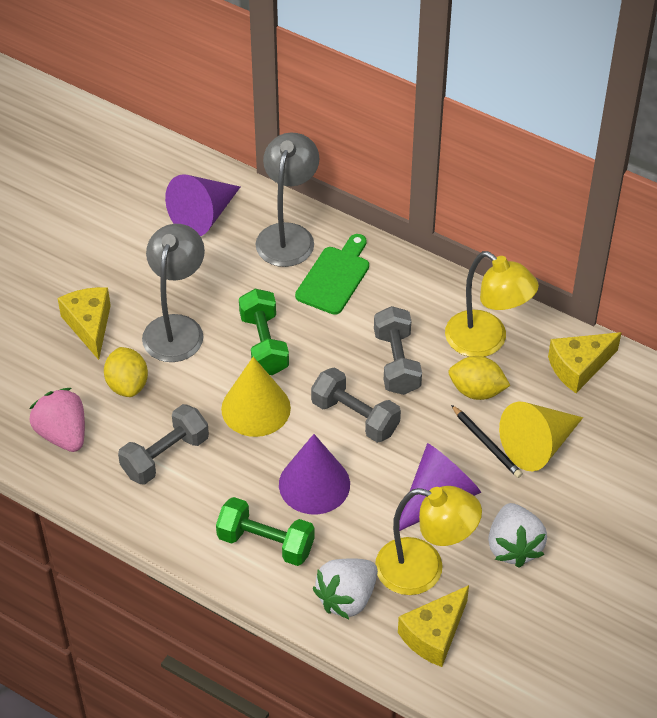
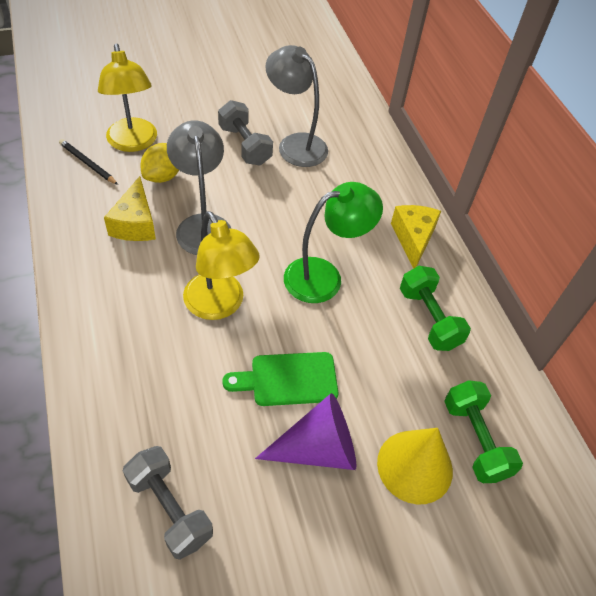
green lamp: 0 -> 1
grey dumbbell: 3 -> 2
pink strawberry: 1 -> 0
purple cone: 3 -> 1
white strawberry: 2 -> 0
yellow cheese: 3 -> 2
yellow cone: 2 -> 1
yellow lemon: 2 -> 1

